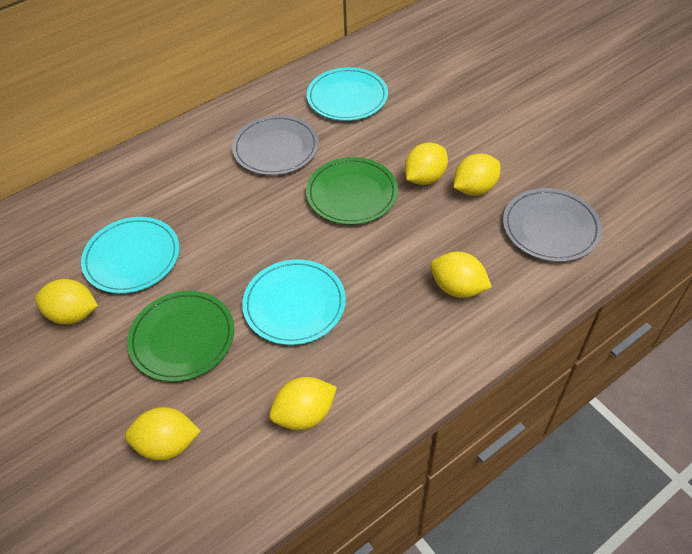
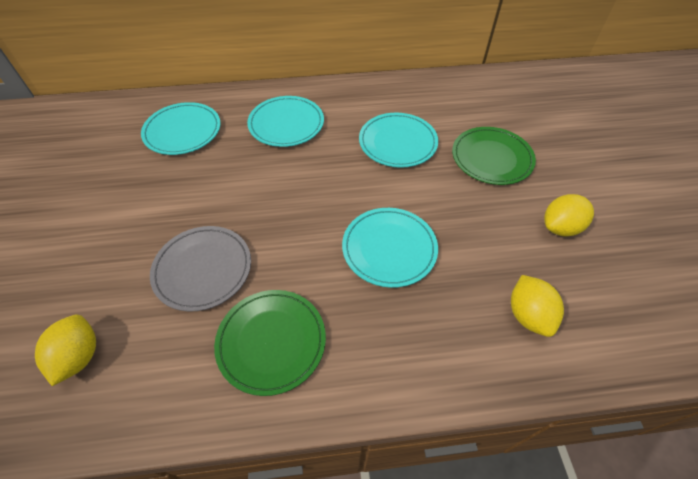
grey plate: 2 -> 1
turquoise plate: 3 -> 4
yellow lemon: 6 -> 3

